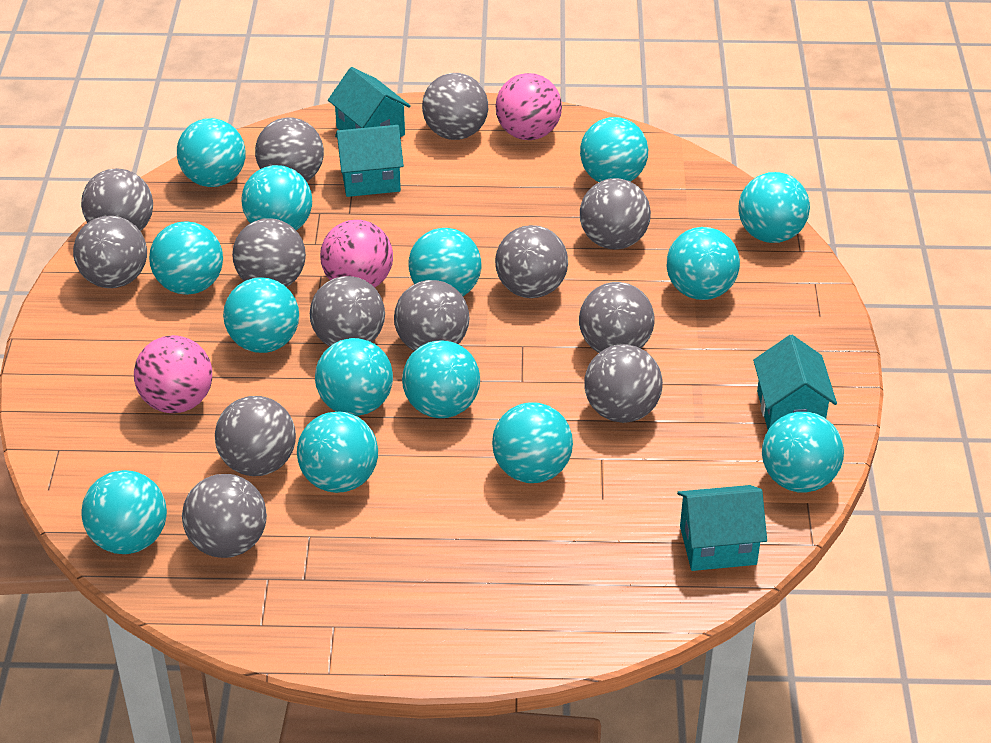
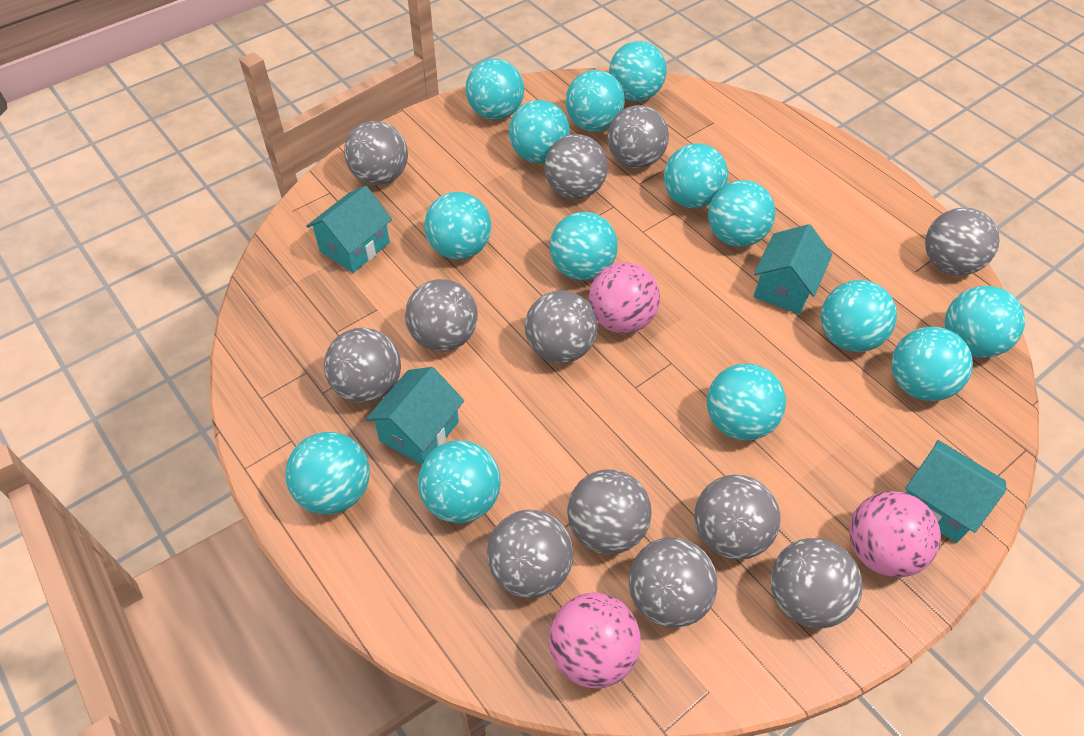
grey ball: 13 -> 12

